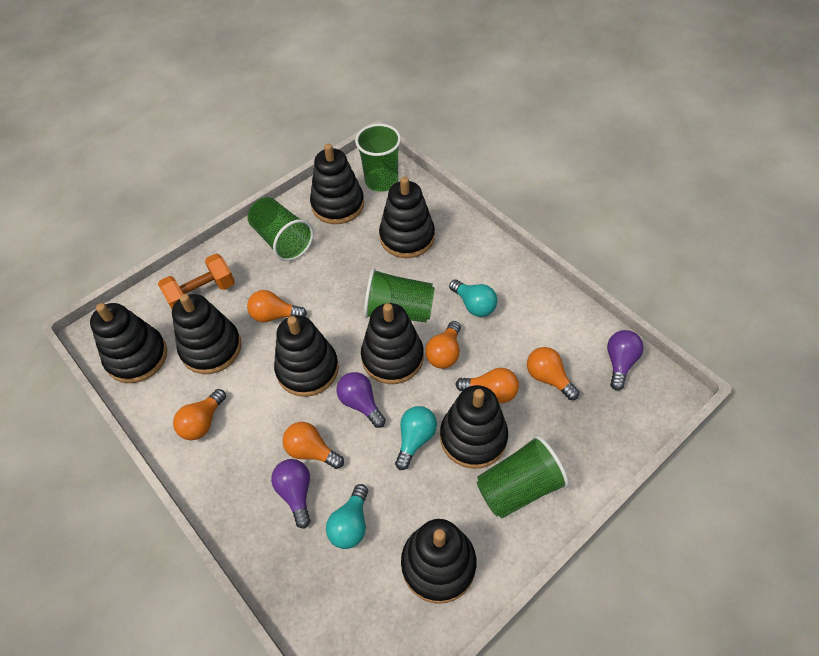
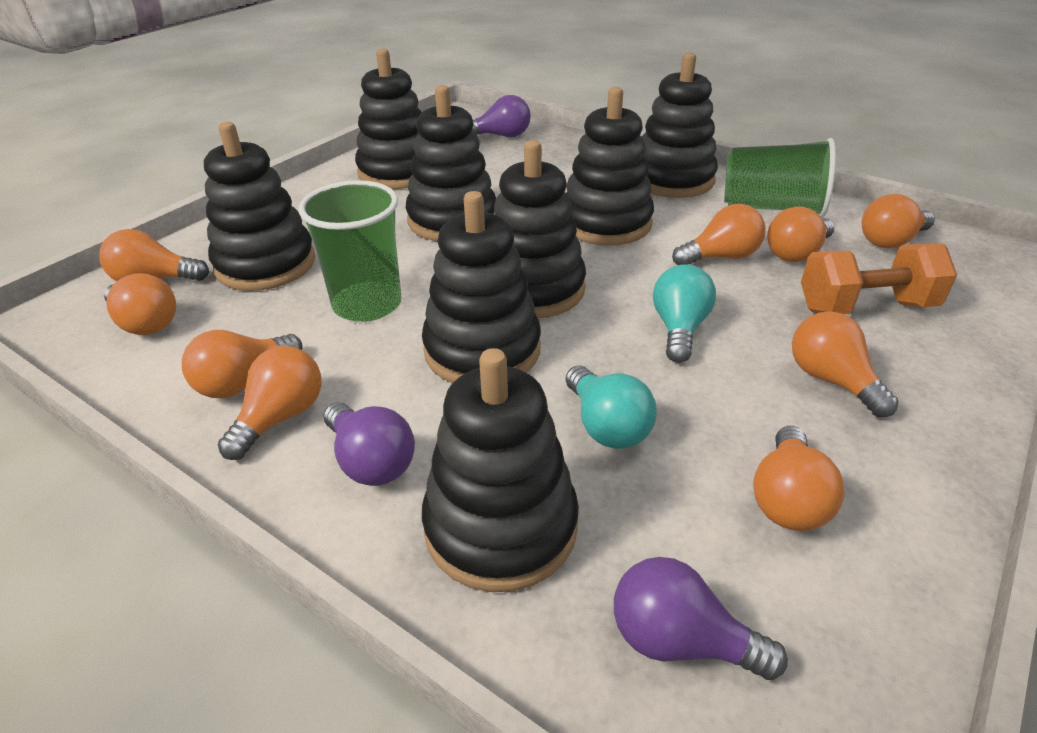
green cup: 4 -> 2
orange light bulb: 6 -> 9
turquoise light bulb: 3 -> 2

